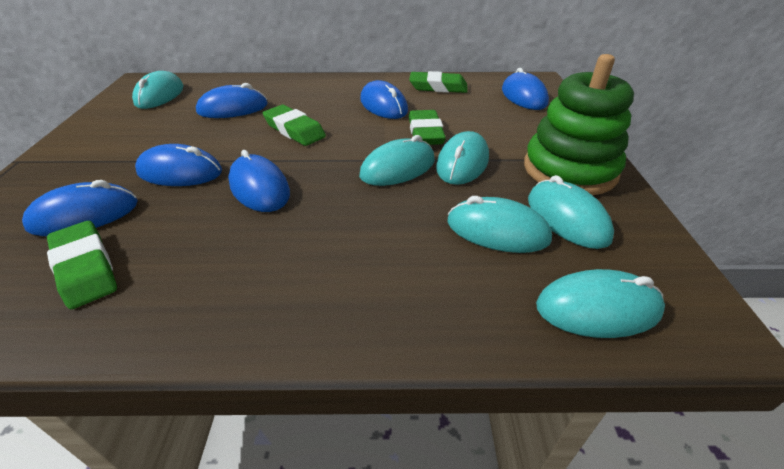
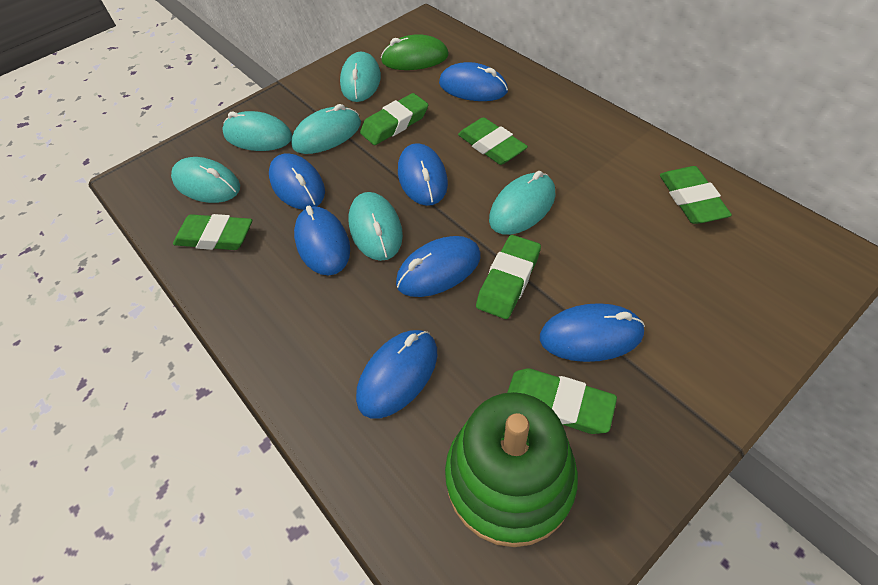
blue mouse: 6 -> 7
green eraser: 4 -> 6
green mouse: 0 -> 1

